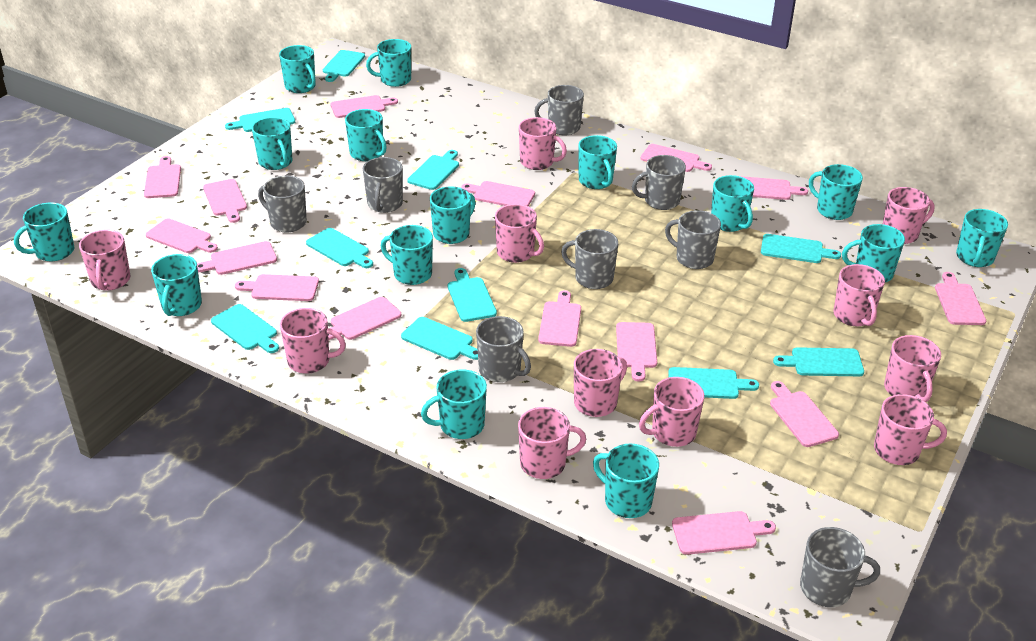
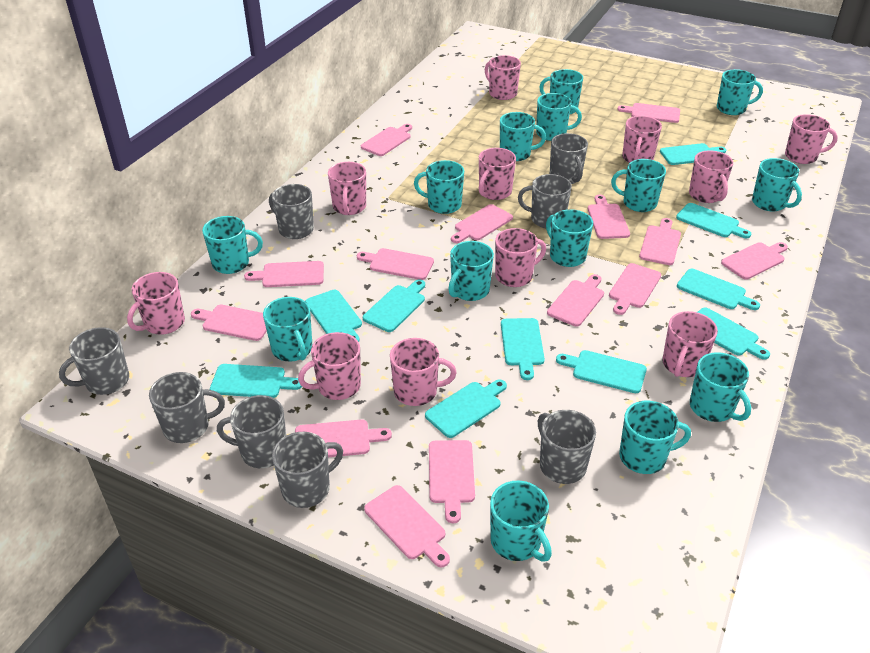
pink cutting board: 15 -> 14
turquoise mug: 15 -> 14

